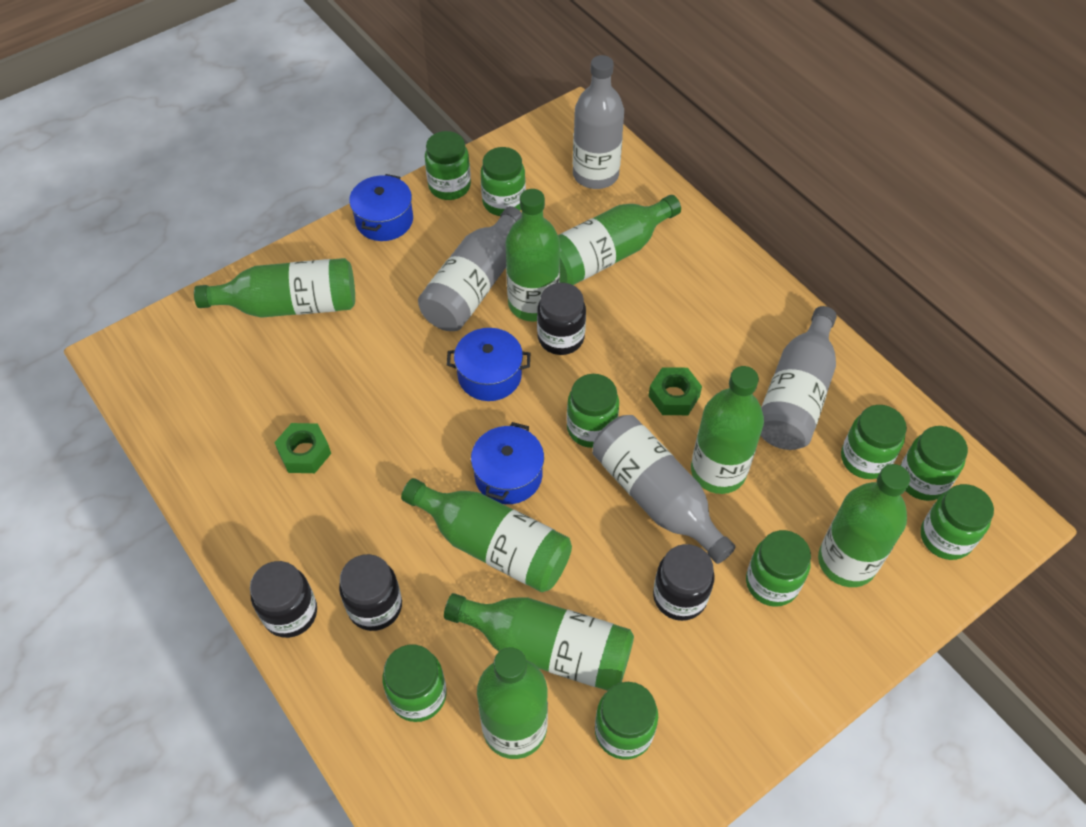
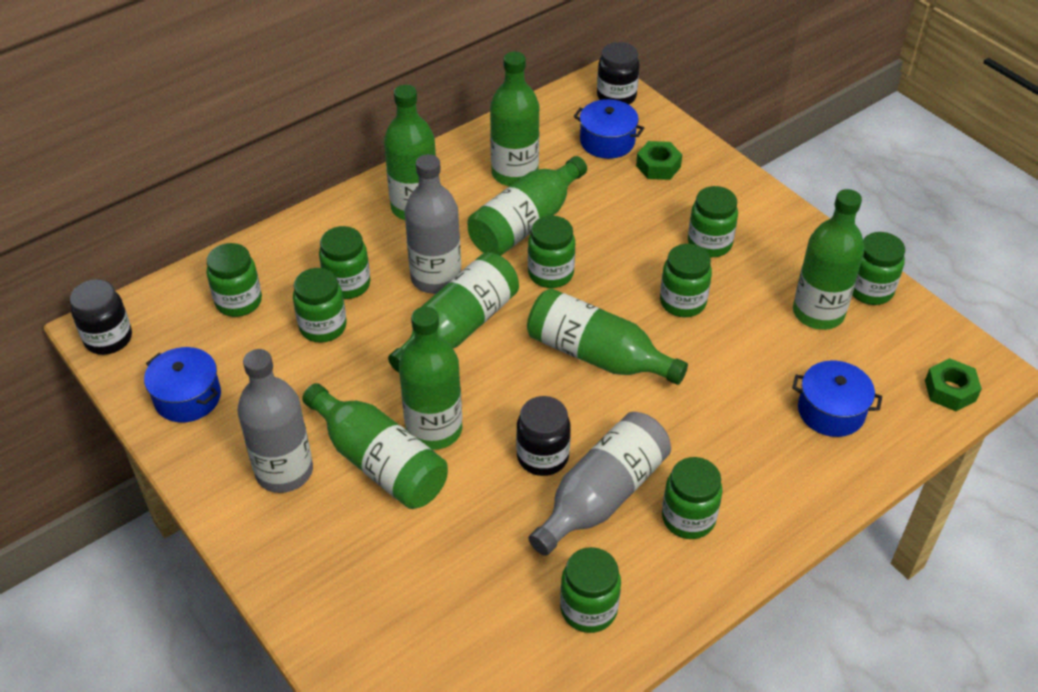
black jar: 4 -> 3
grey bottle: 4 -> 3

